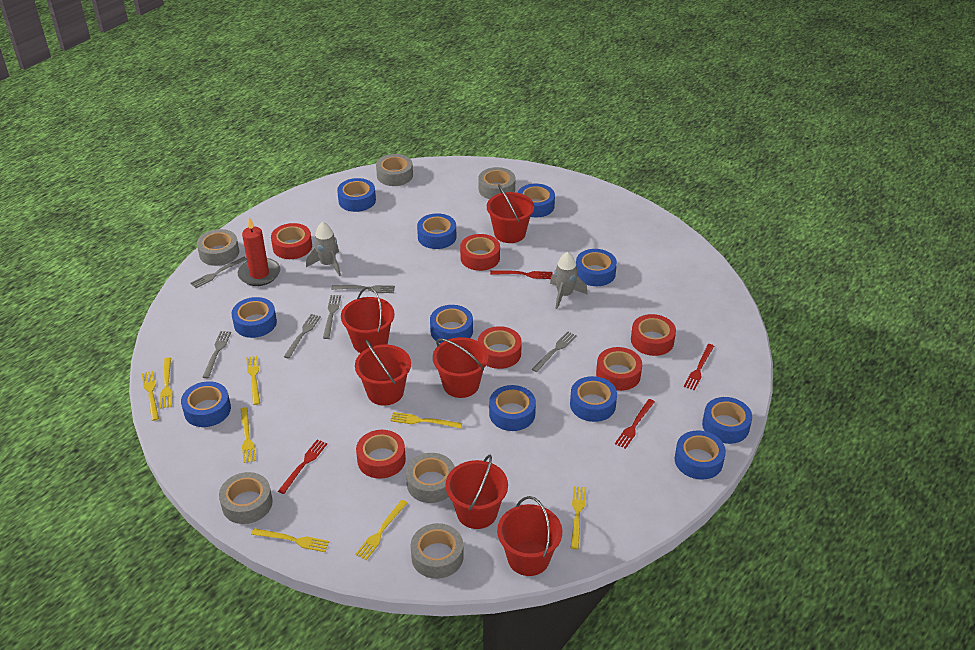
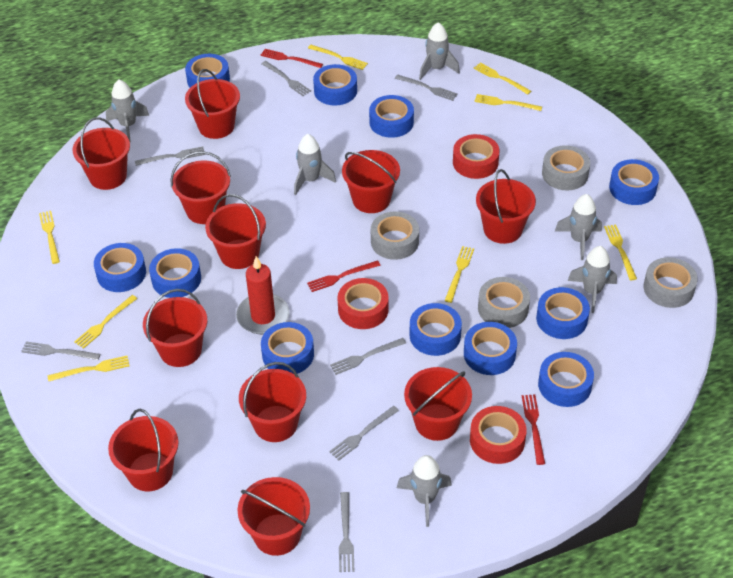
grey fork: 6 -> 7
grey rocket: 2 -> 6
grey tape: 6 -> 4
red bucket: 6 -> 11
red fork: 4 -> 3
red tape: 6 -> 3

